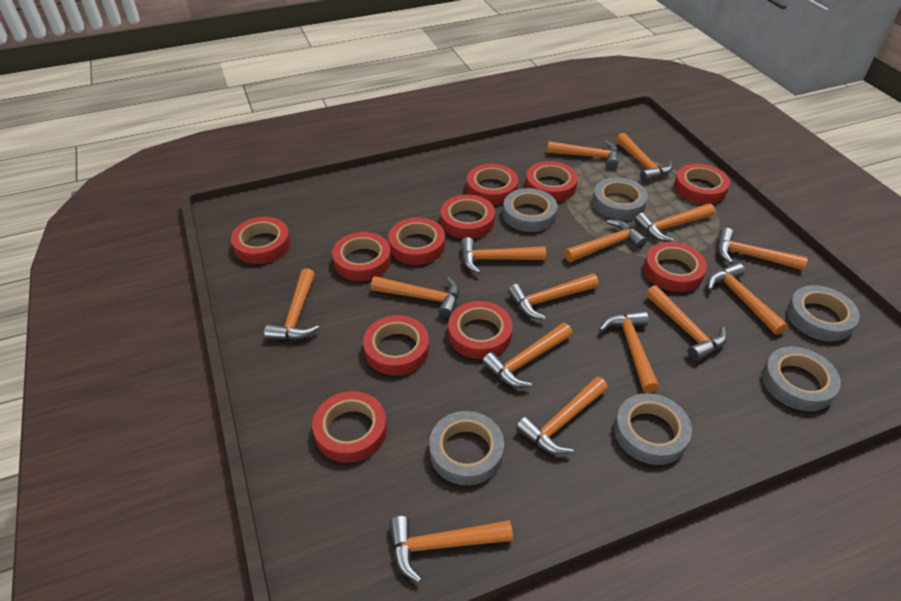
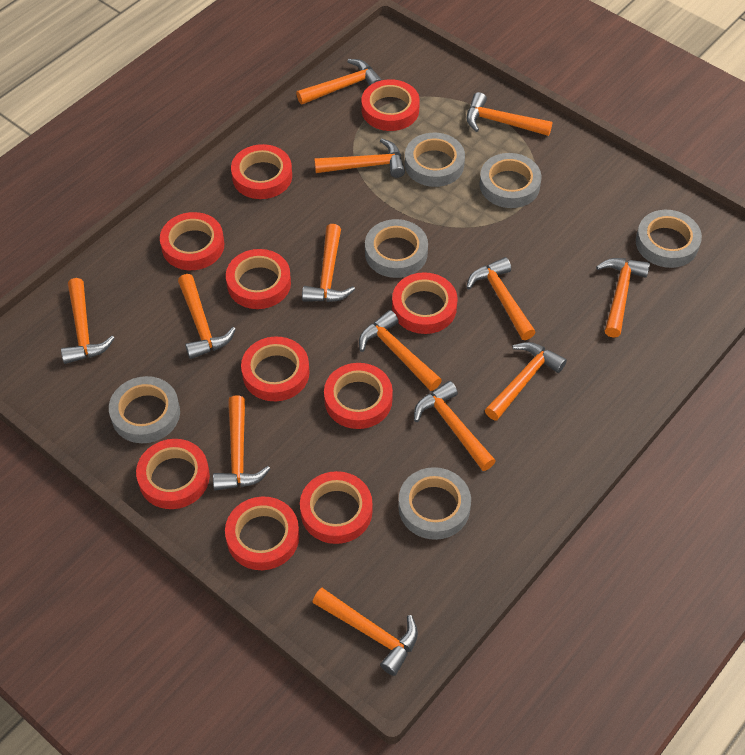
orange hammer: 15 -> 13
red tape: 11 -> 10

